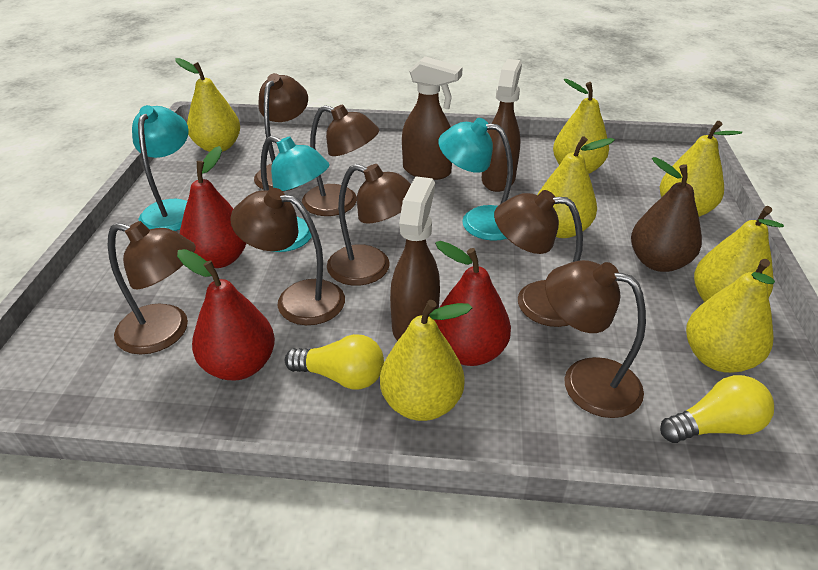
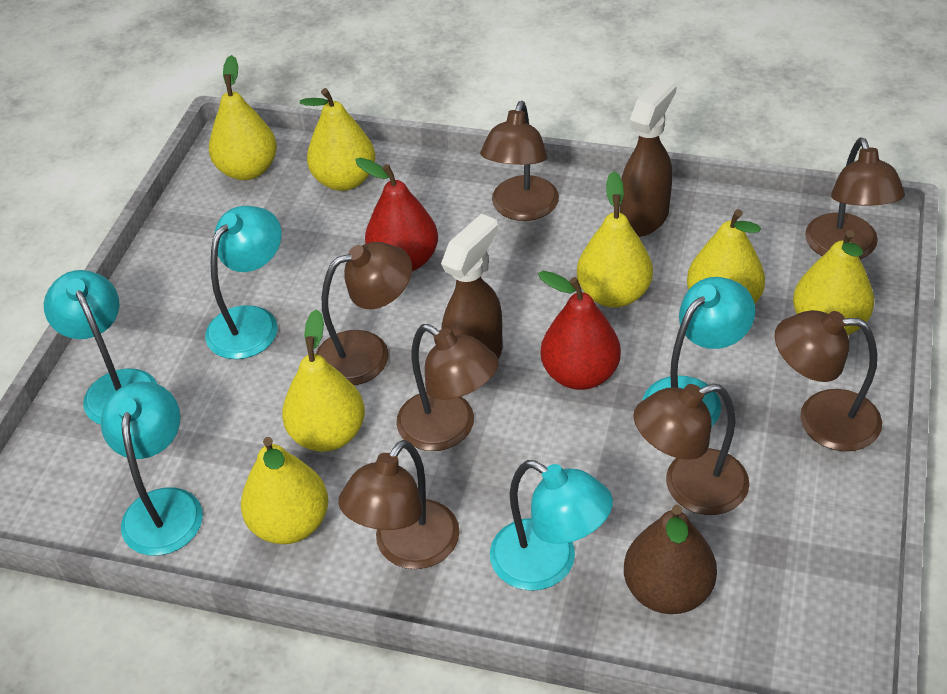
brown spray bottle: 3 -> 2
red pear: 3 -> 2
turquoise lamp: 3 -> 5
yellow light bulb: 2 -> 0

